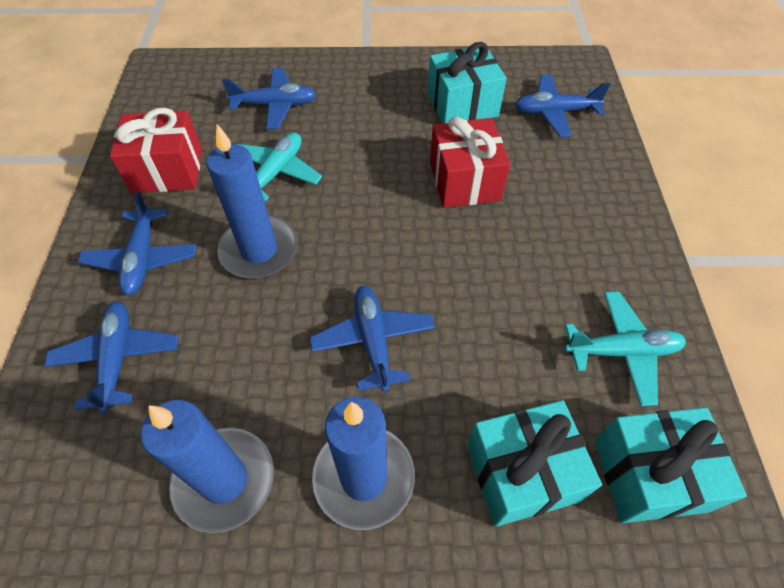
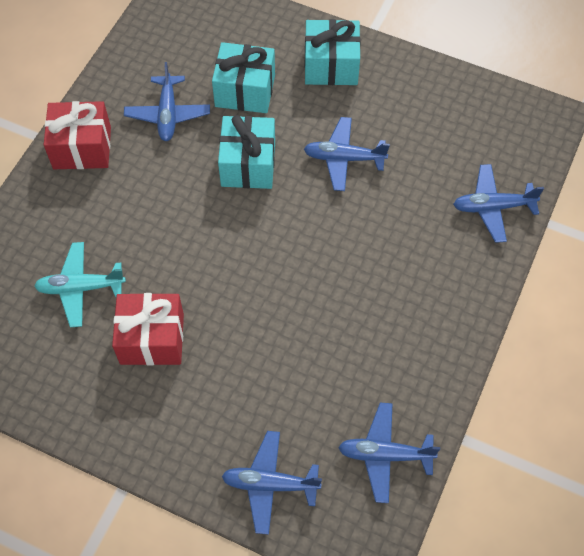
blue candle: 3 -> 0
turquoise plane: 2 -> 1

